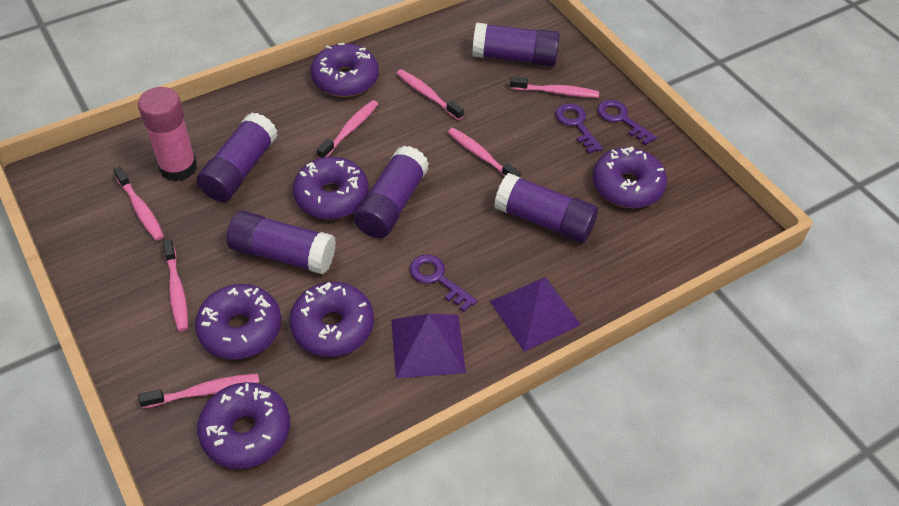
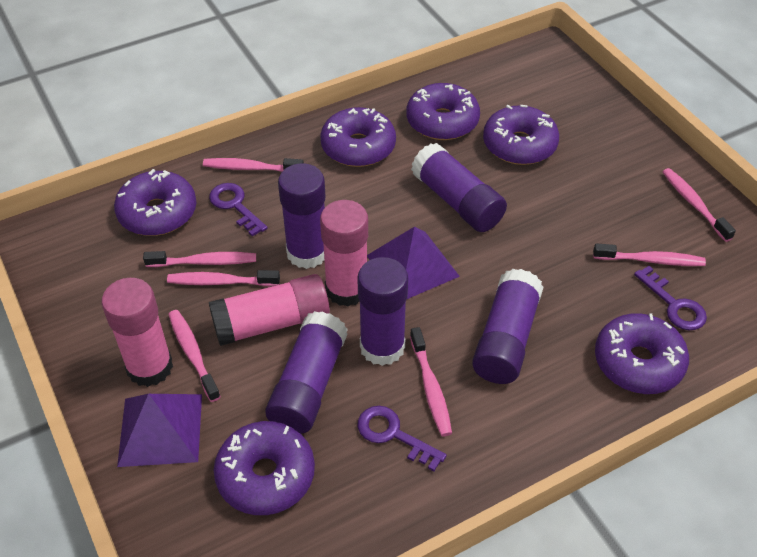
pink glue stick: 1 -> 3

